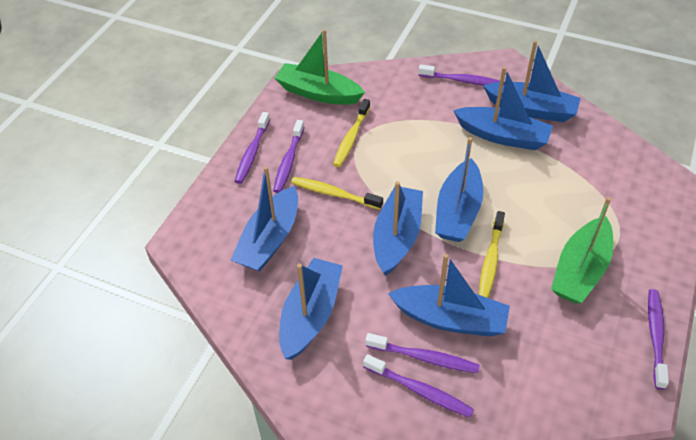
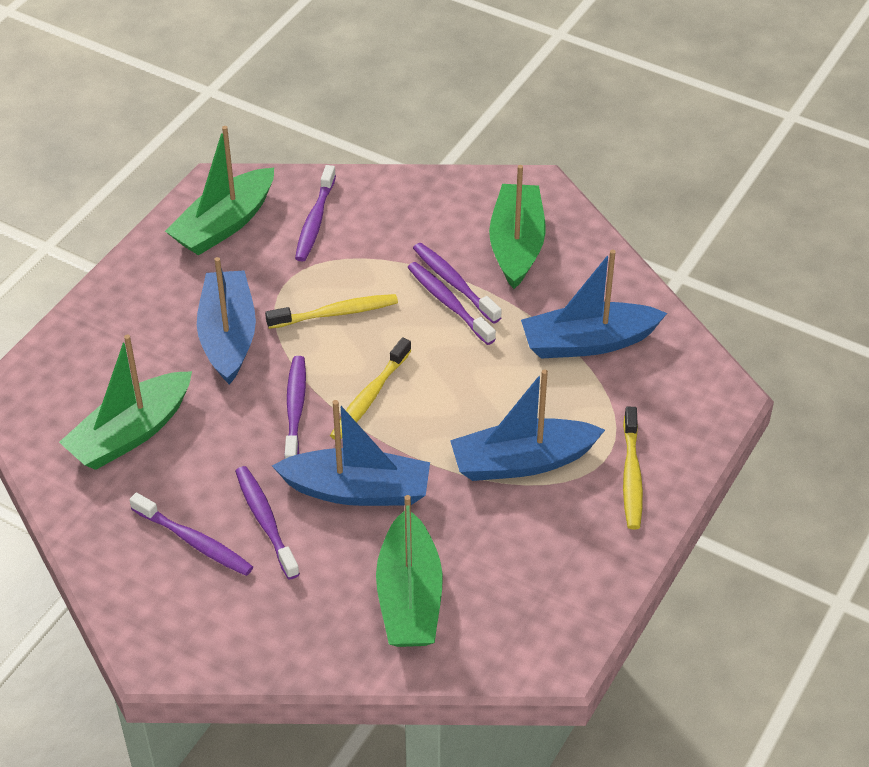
blue boat: 7 -> 4
green boat: 2 -> 4

